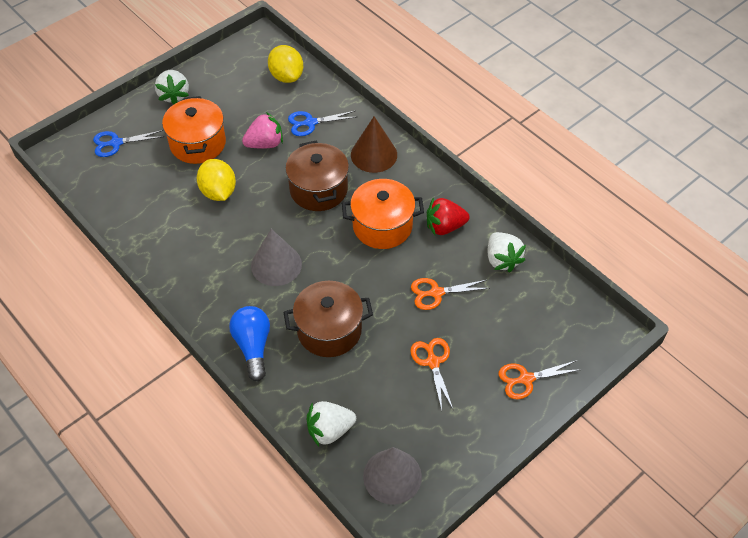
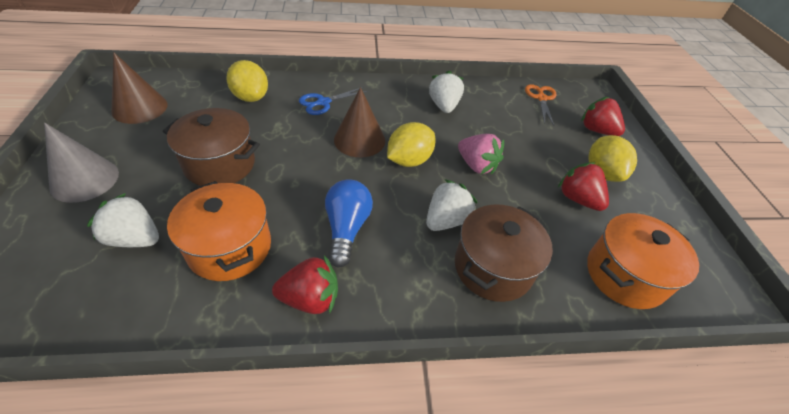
blue scissors: 2 -> 1
brown cone: 1 -> 2
grey cone: 2 -> 1
orange scissors: 3 -> 1
red strawberry: 1 -> 3
yellow lemon: 2 -> 3

